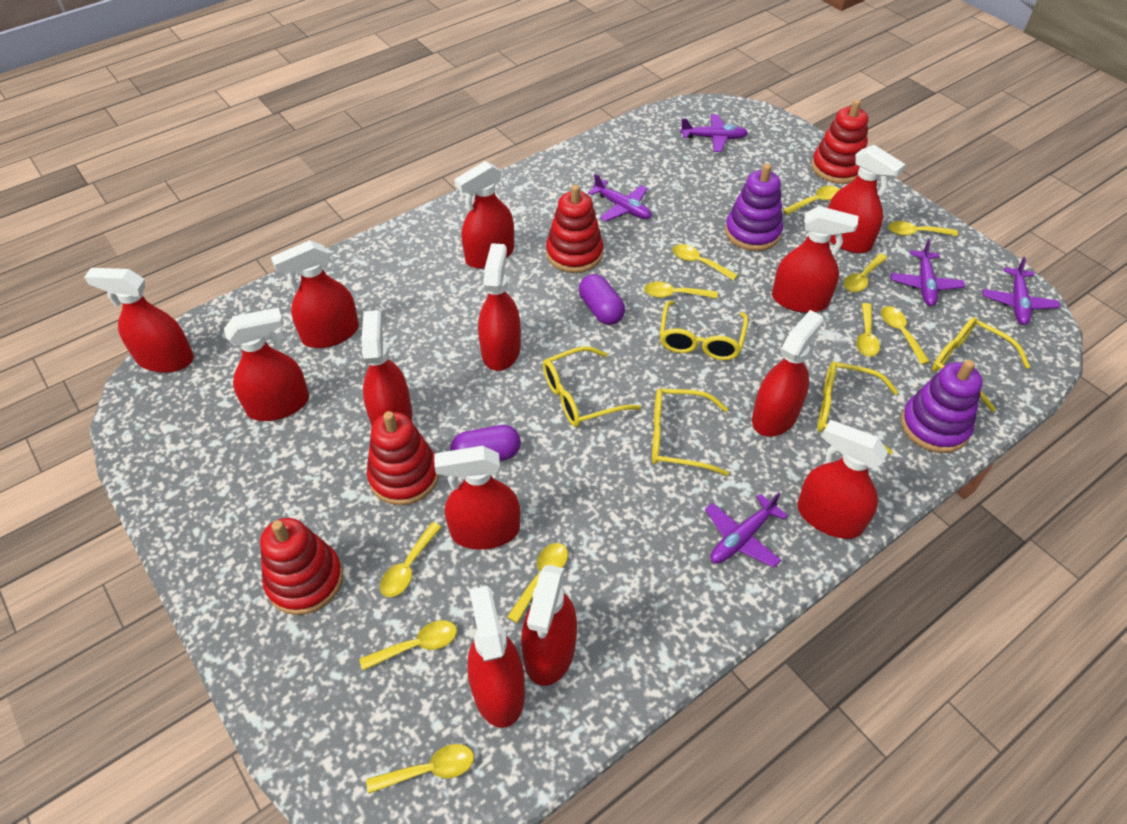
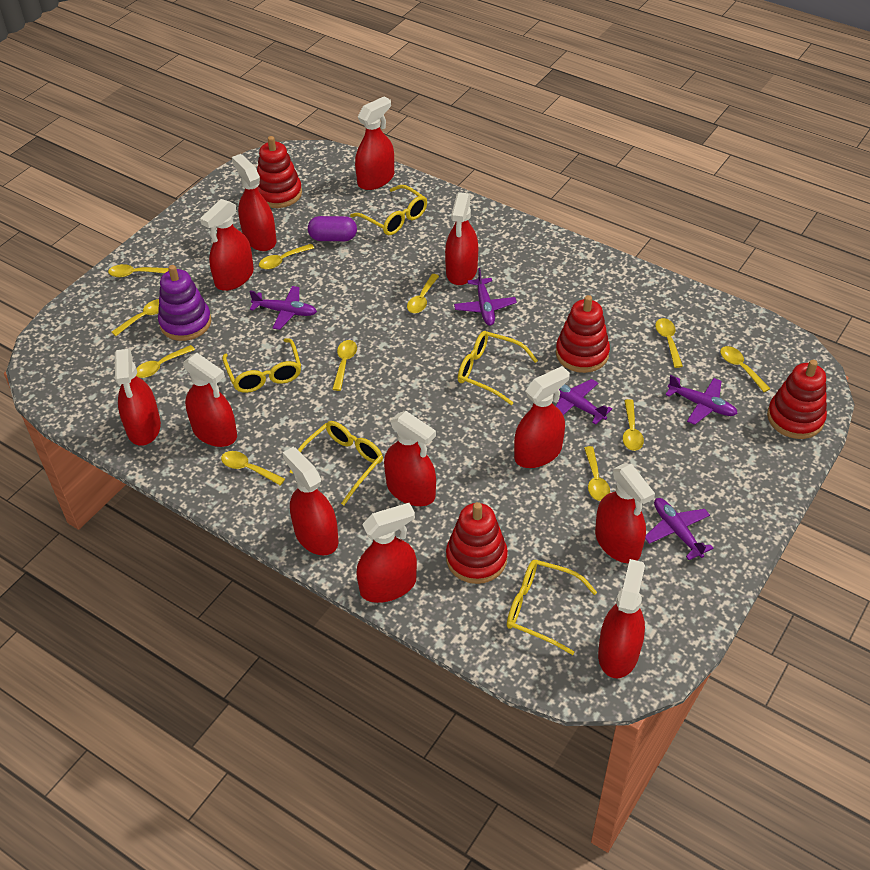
purple capsule: 2 -> 1
purple stacking toy: 2 -> 1
red spray bottle: 13 -> 12

